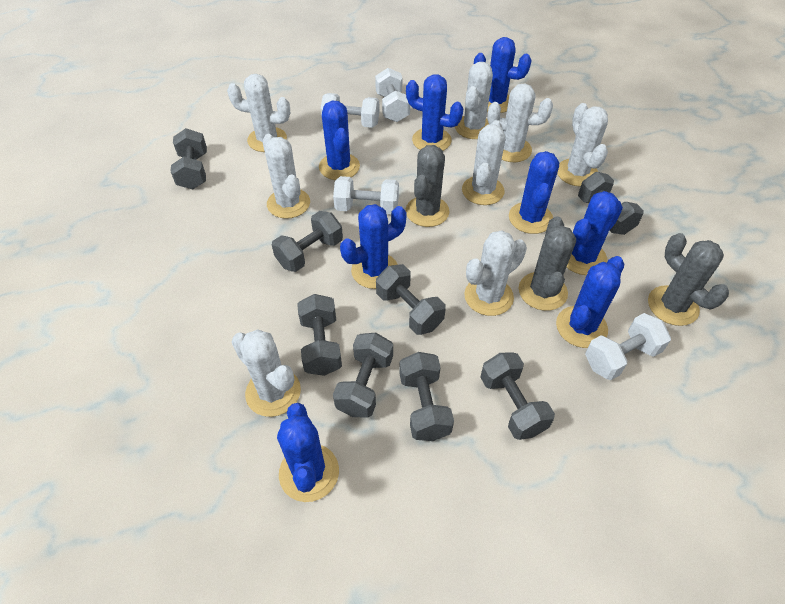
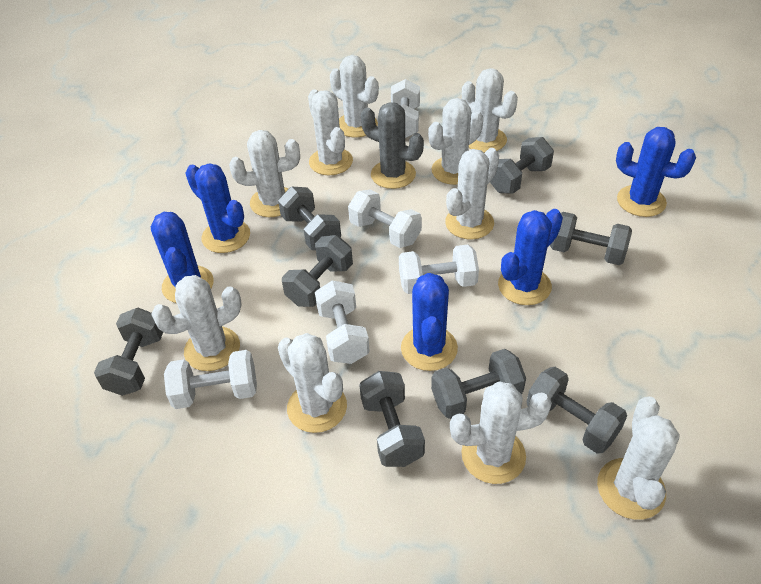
blue cactus: 8 -> 5
grey cactus: 3 -> 1
white cactus: 8 -> 10
white dumbbell: 4 -> 5

